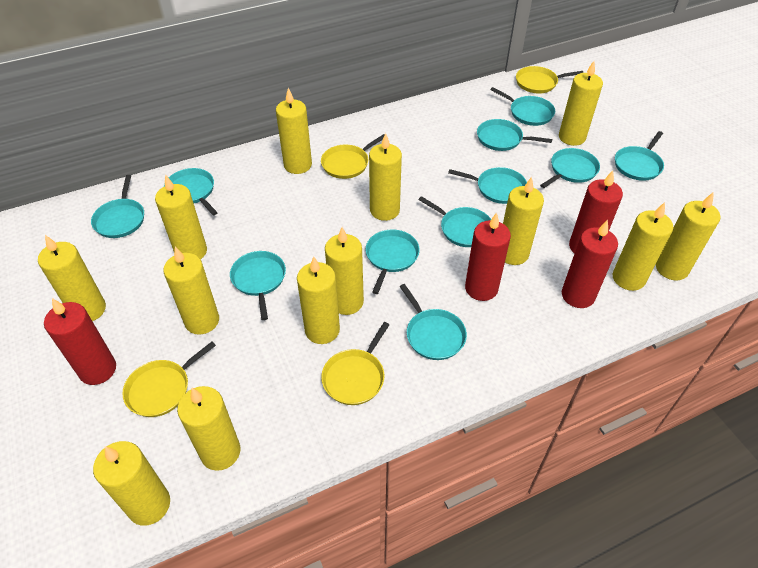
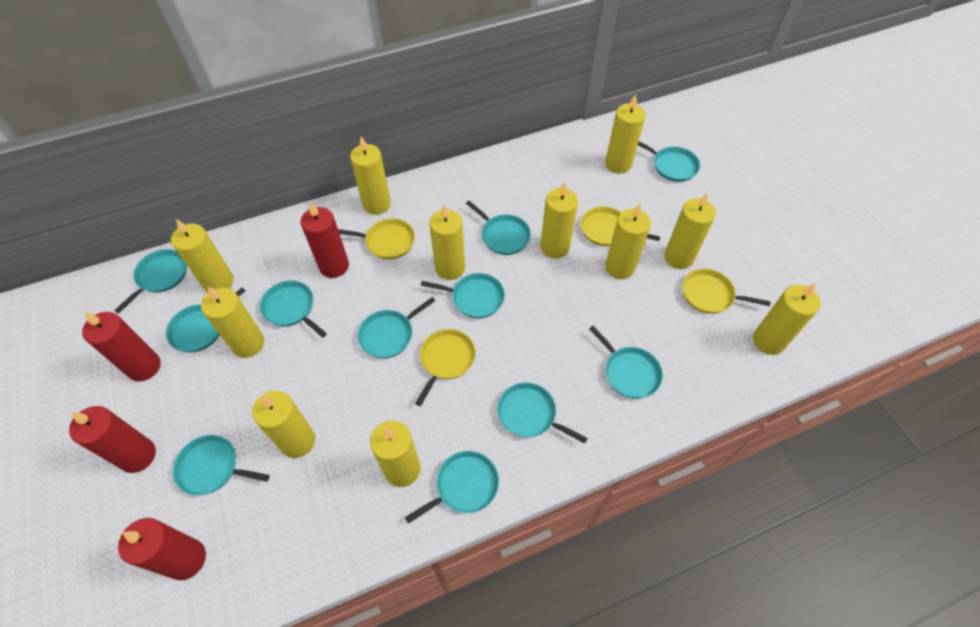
yellow candle: 13 -> 11

